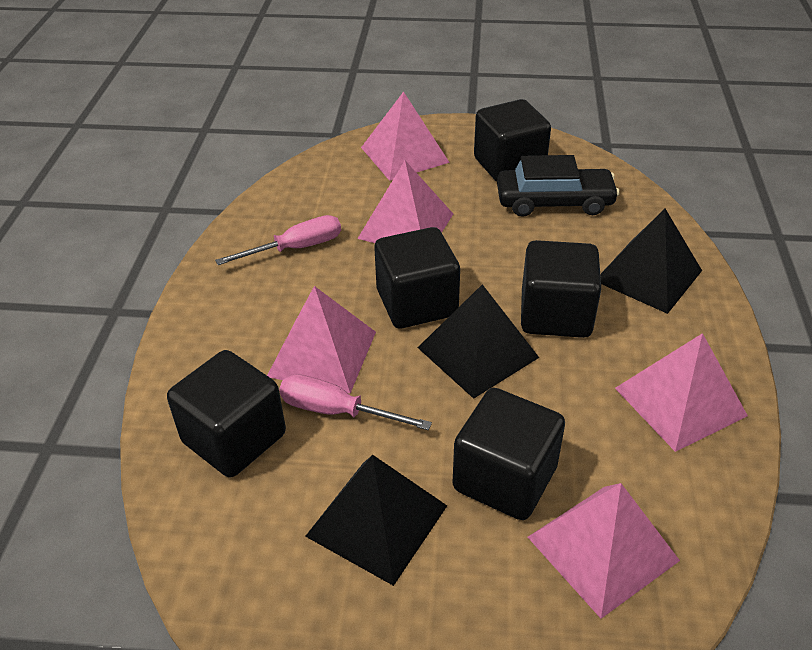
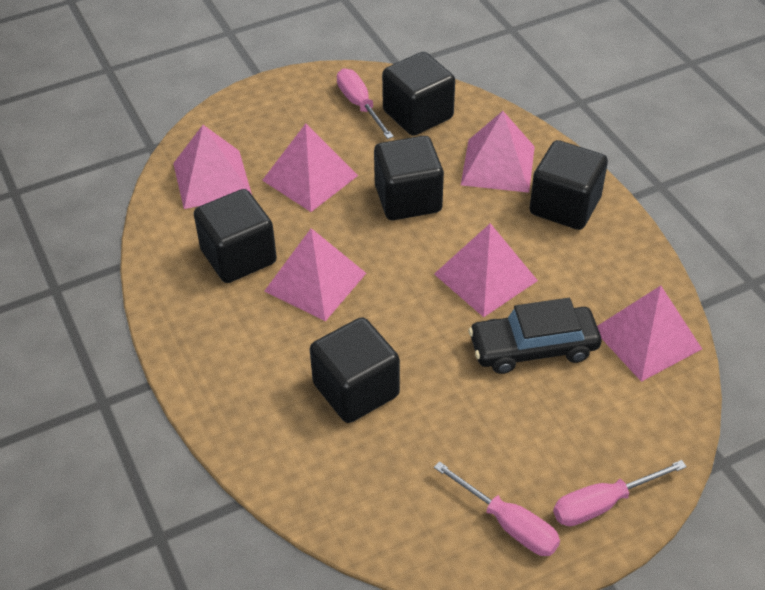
black pyramid: 3 -> 0
pink pyramid: 5 -> 6
pink screwdriver: 2 -> 3

